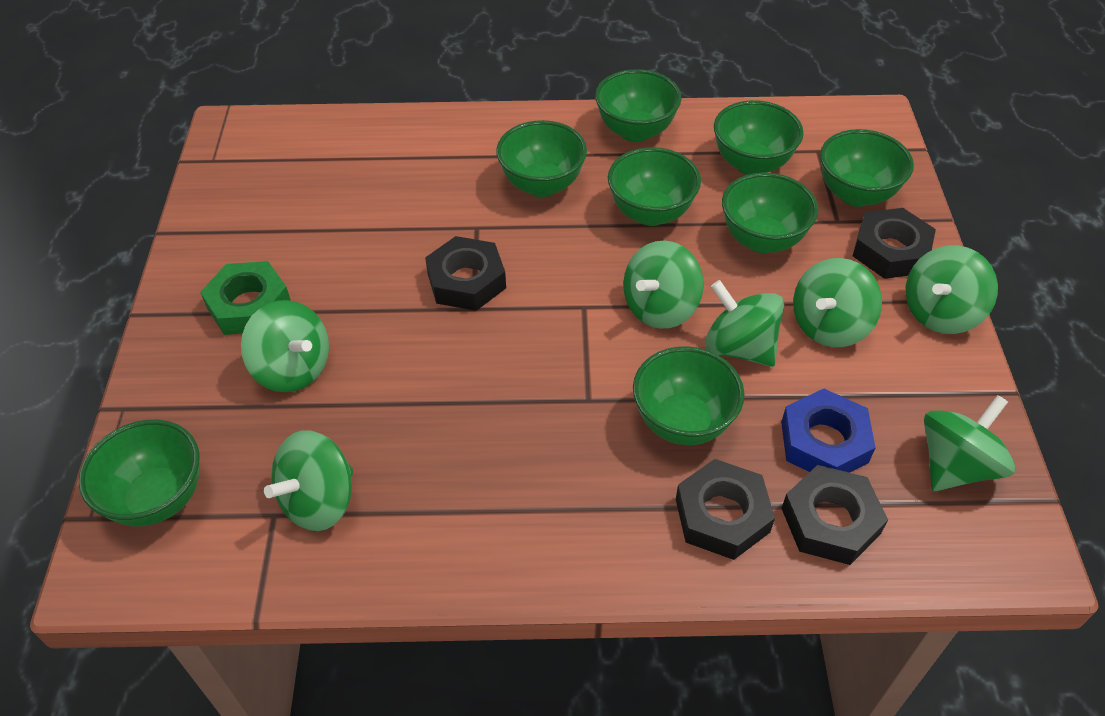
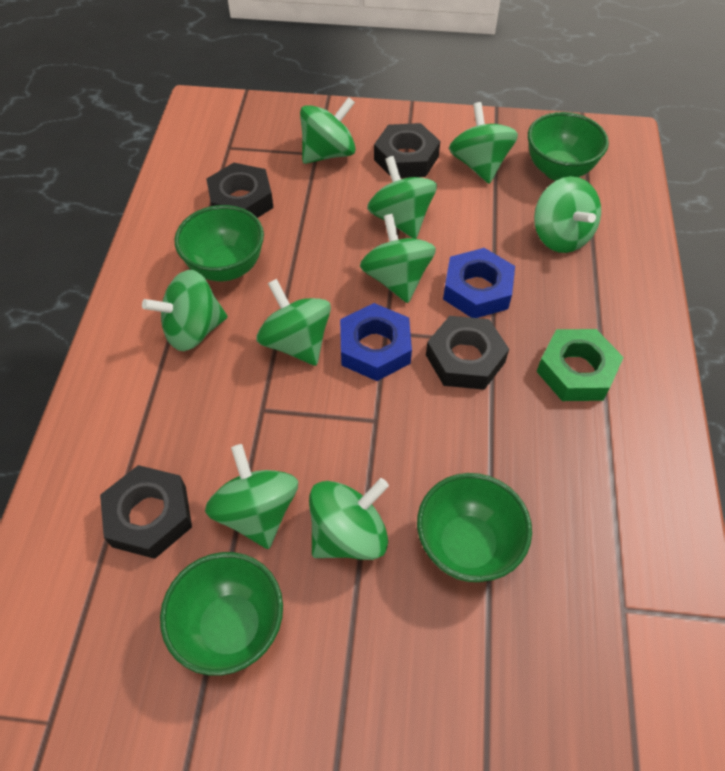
blue nut: 1 -> 2
green bowl: 8 -> 4
green spinning top: 7 -> 9

